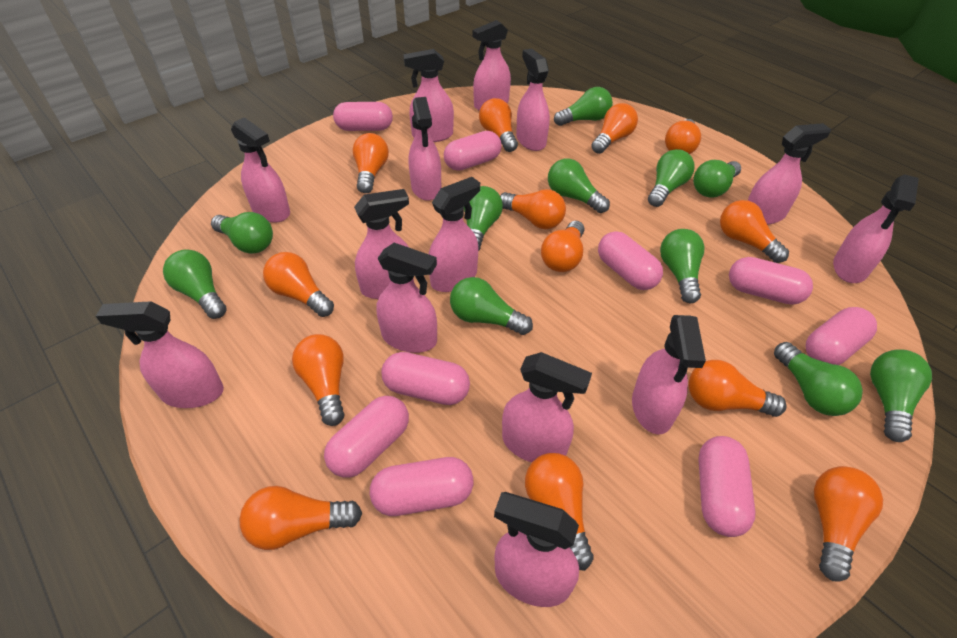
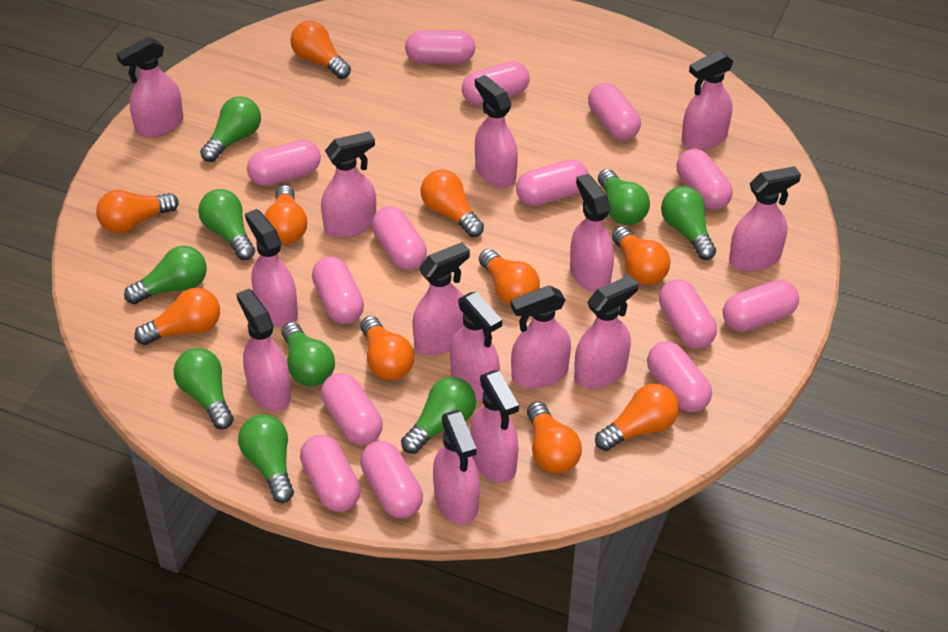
green light bulb: 11 -> 9
orange light bulb: 13 -> 10
pink capsule: 9 -> 14

